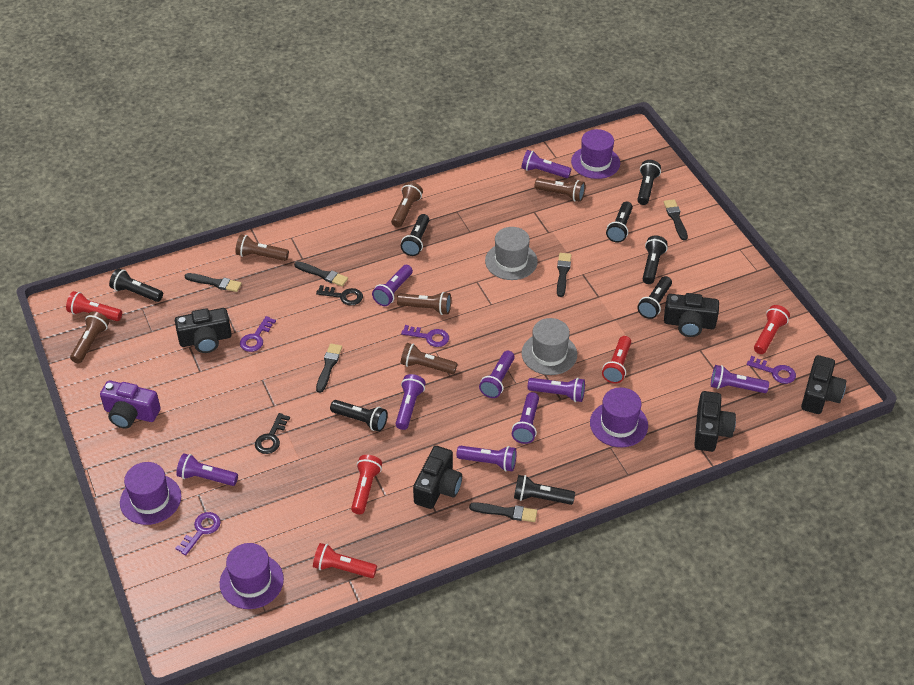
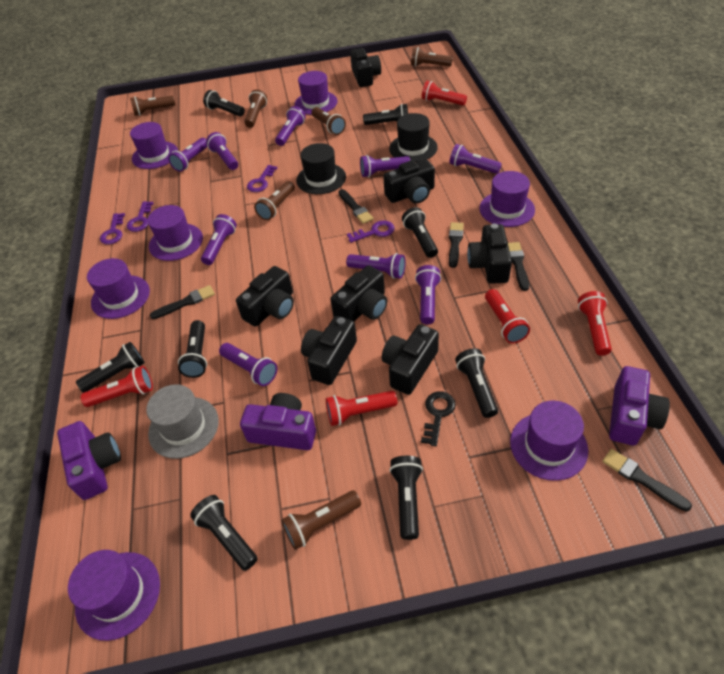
black brush: 6 -> 5
black camera: 5 -> 7
black hat: 0 -> 2
black key: 2 -> 1
grey hat: 2 -> 1
purple camera: 1 -> 3
purple hat: 4 -> 7

